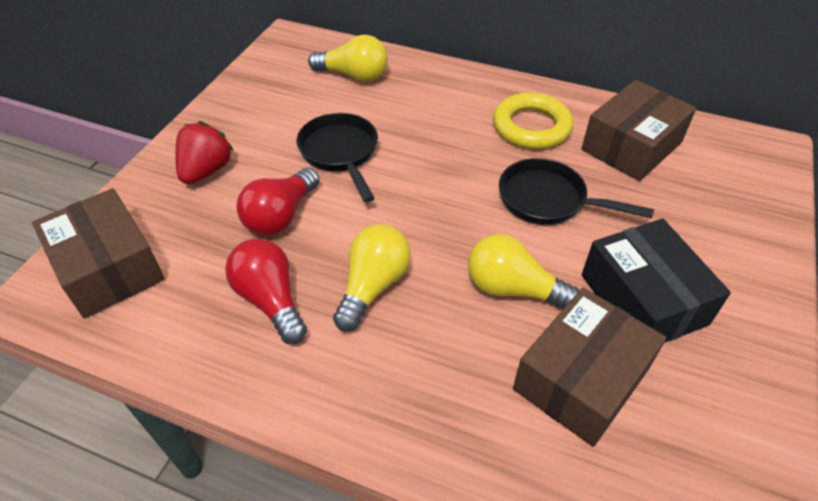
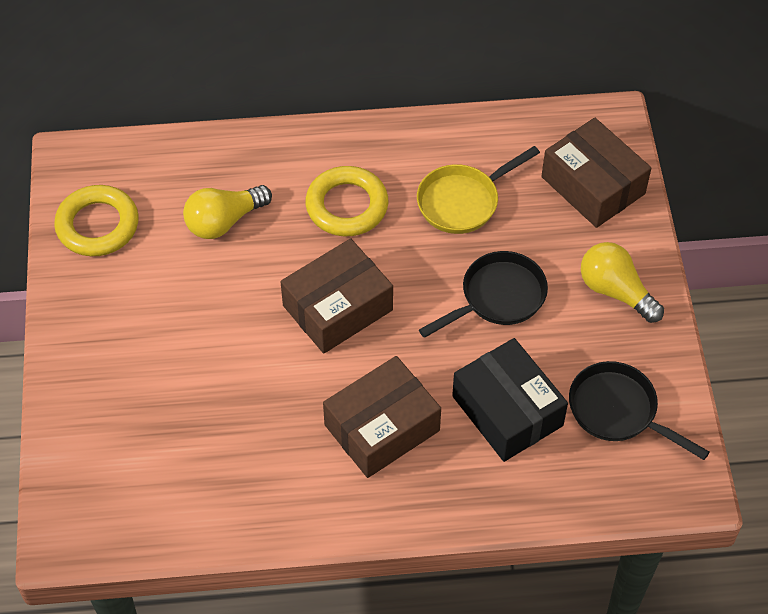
red light bulb: 2 -> 0
red strawberry: 1 -> 0
yellow light bulb: 3 -> 2
yellow pan: 0 -> 1
yellow ring: 1 -> 2

